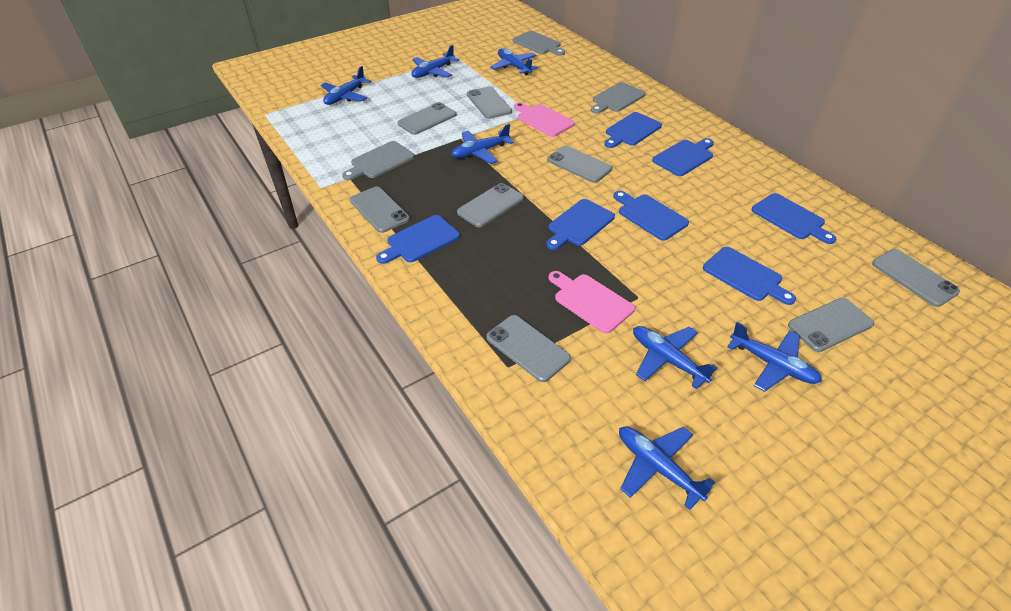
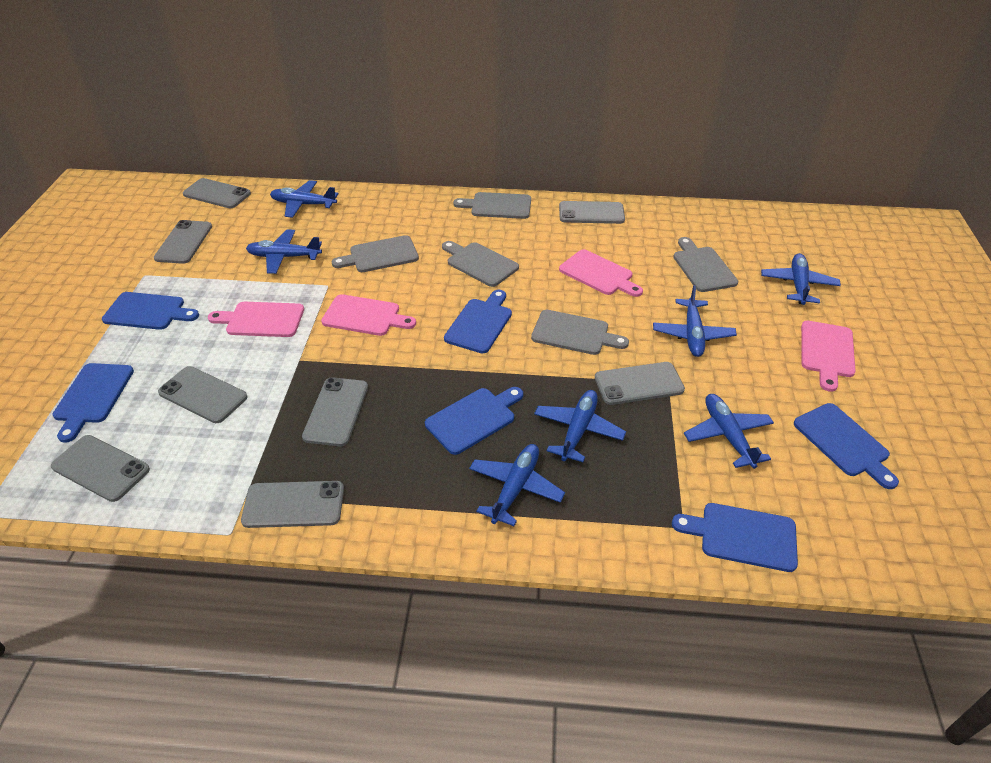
blue cutting board: 7 -> 6
grey cutting board: 3 -> 5
pink cutting board: 2 -> 4

